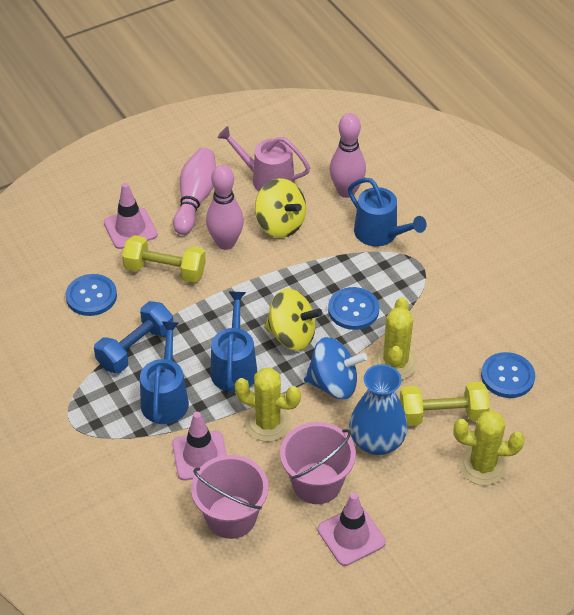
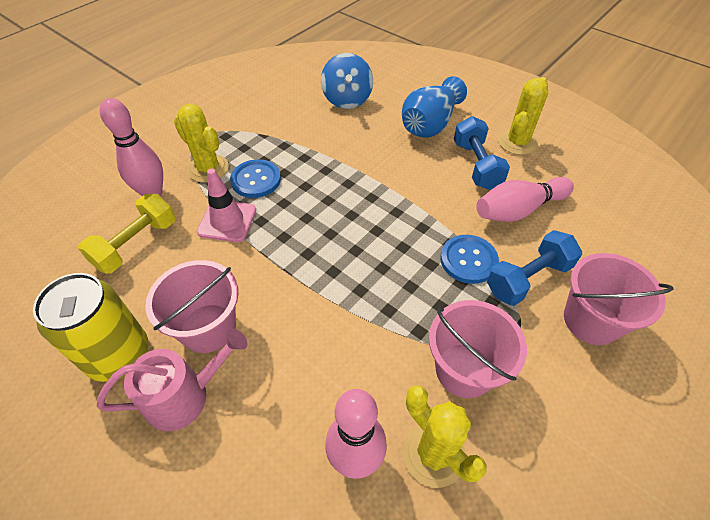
blue button: 3 -> 2
blue dumbbell: 1 -> 2
blue watering can: 3 -> 0
pink bucket: 2 -> 3
pink traffic cone: 3 -> 1
yellow can: 0 -> 1
yellow dumbbell: 2 -> 1
yellow spinning top: 2 -> 0

